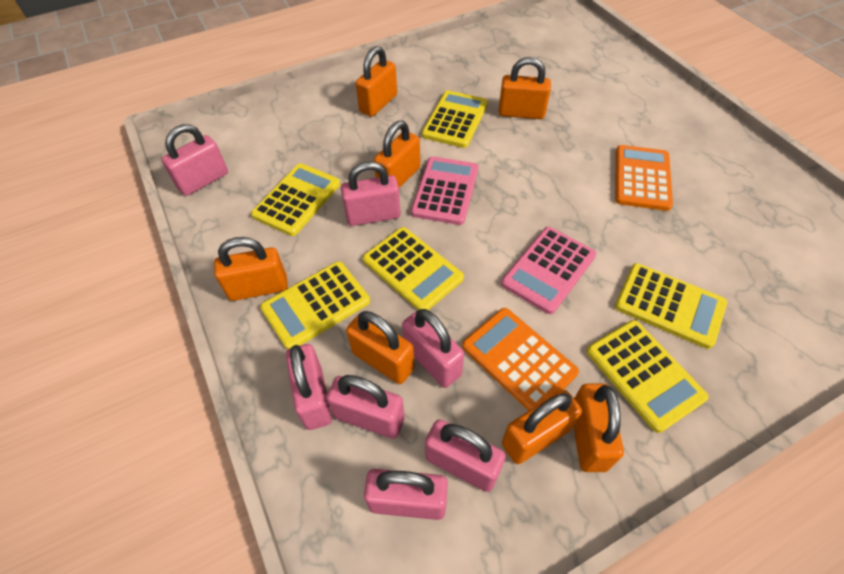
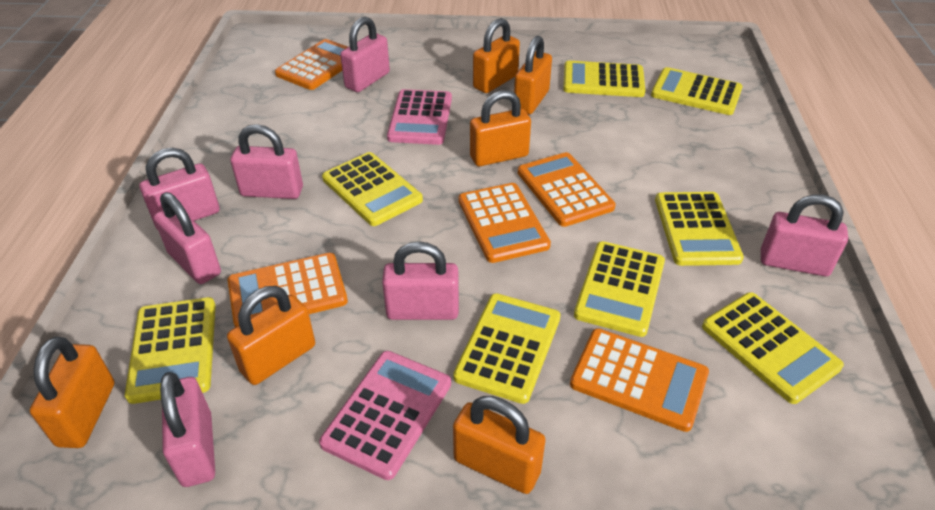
orange calculator: 2 -> 5
orange padlock: 7 -> 6
yellow calculator: 6 -> 8

